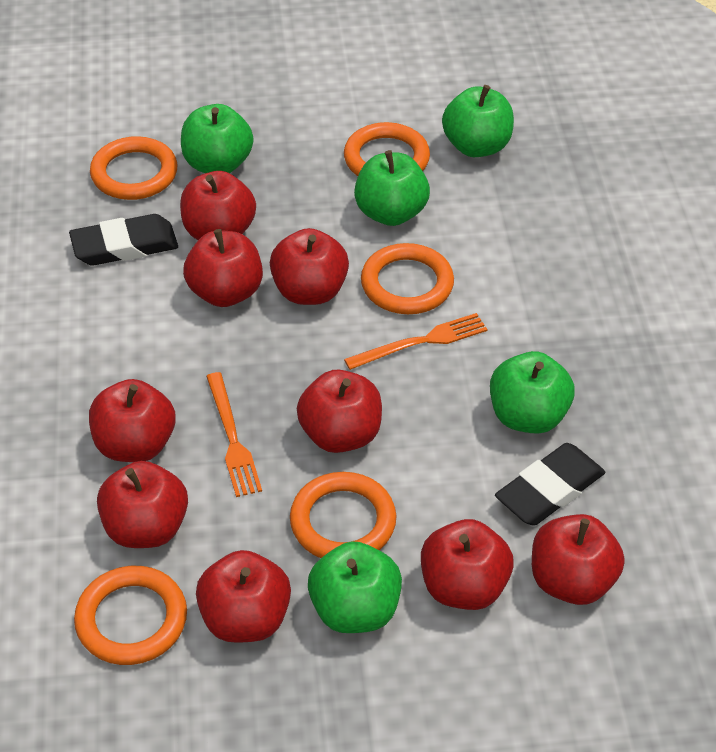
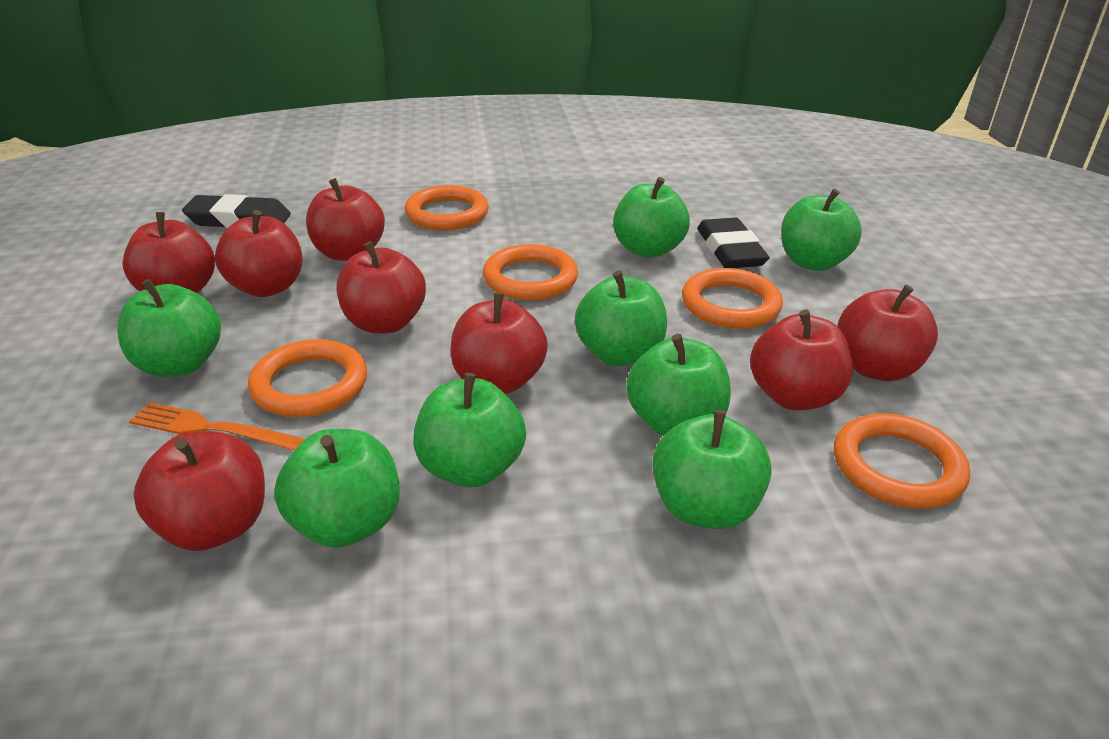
green apple: 5 -> 8
orange fork: 2 -> 1
red apple: 9 -> 8

